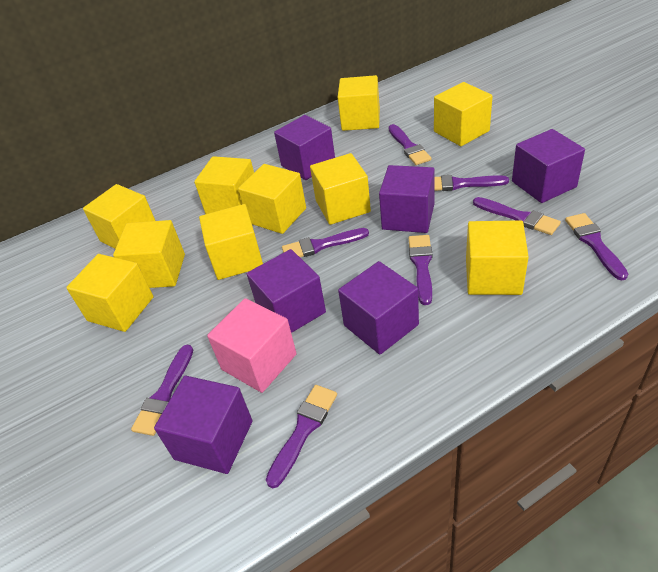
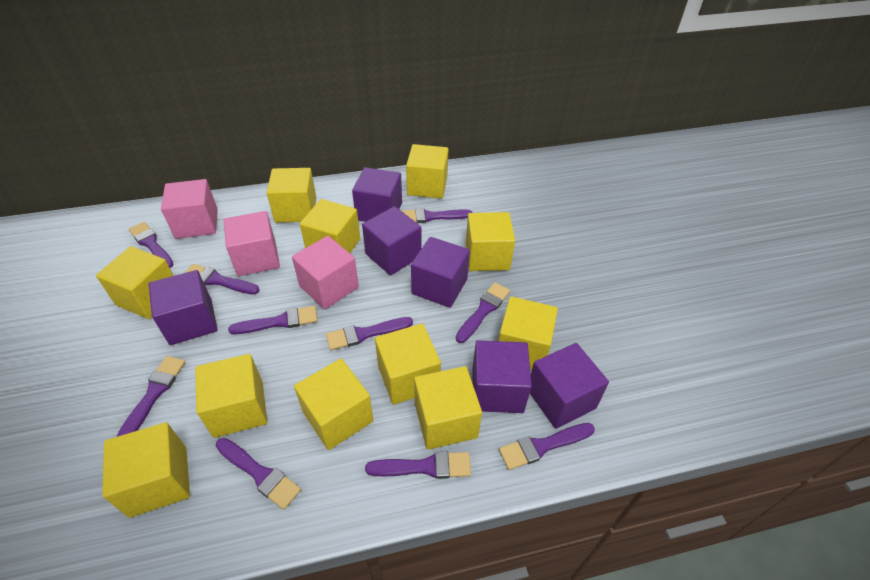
pink cube: 1 -> 3
purple brush: 8 -> 10
yellow cube: 10 -> 11

